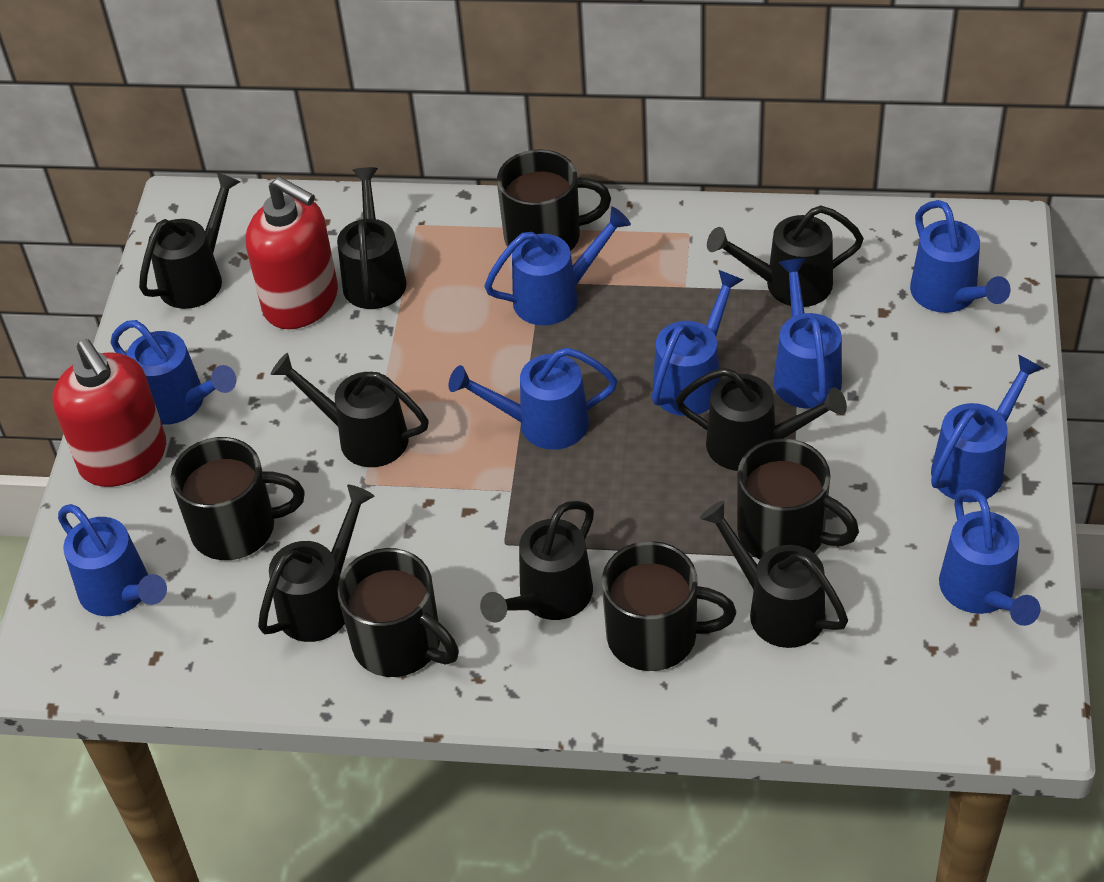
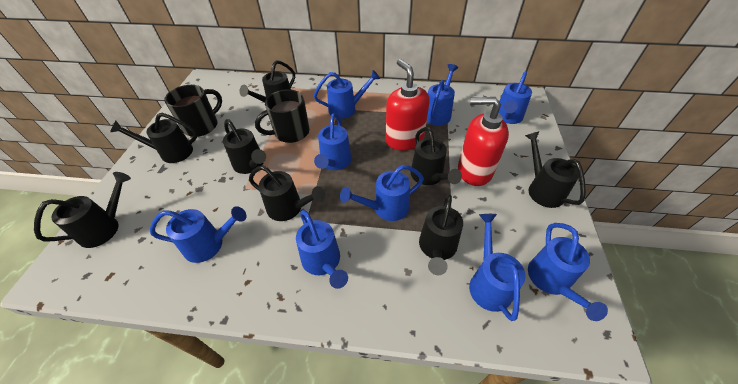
black mug: 5 -> 2

